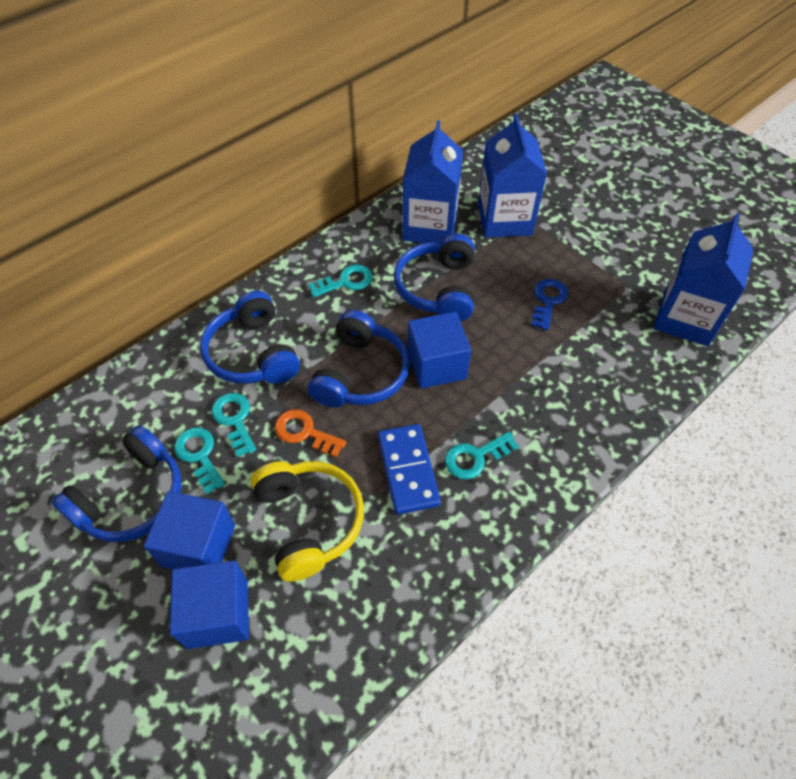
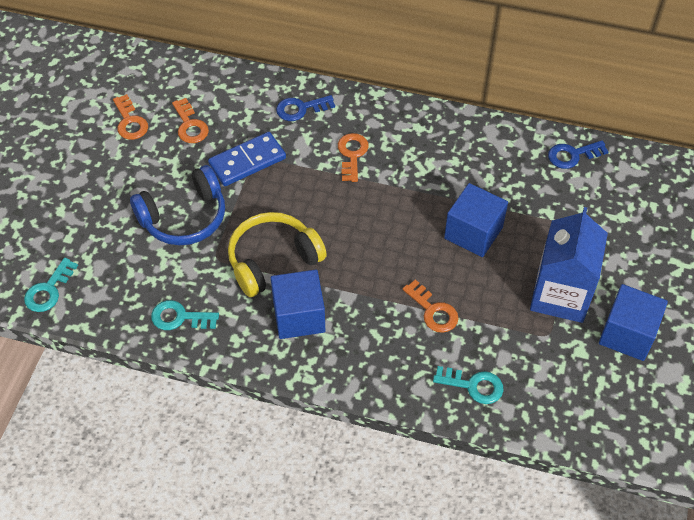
blue carton: 3 -> 1
blue headphones: 4 -> 1
blue key: 1 -> 2
orange key: 1 -> 4
turquoise key: 4 -> 3

